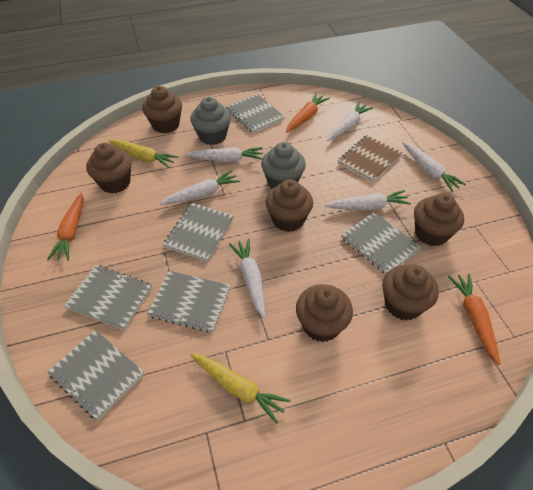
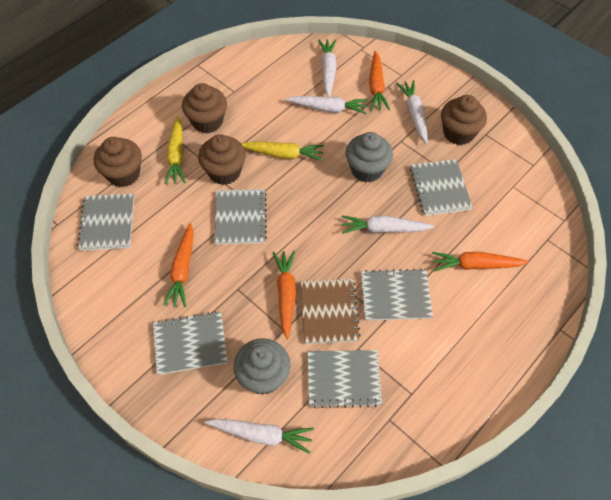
brown cupcake: 6 -> 4
orange carrot: 3 -> 4
white carrot: 6 -> 5

